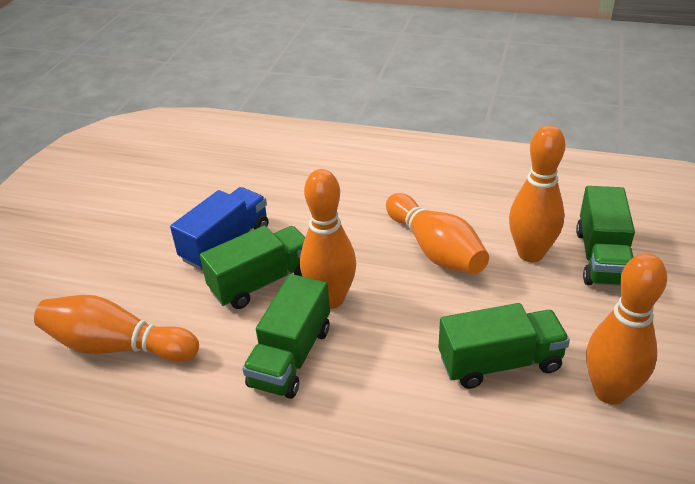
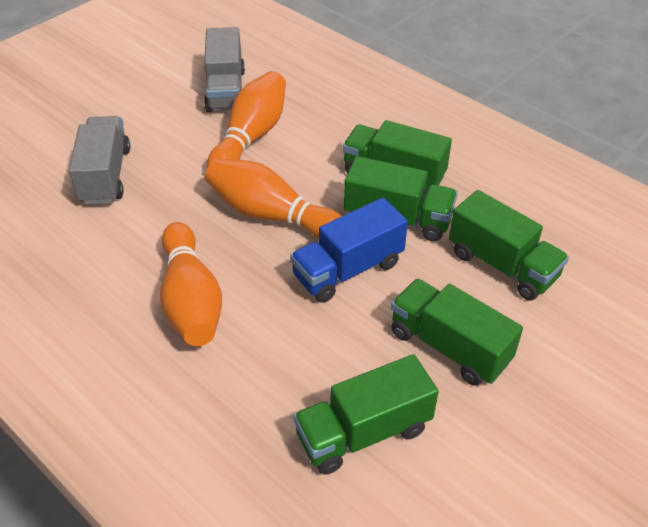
green truck: 4 -> 5
grey truck: 0 -> 2
orange bowling pin: 5 -> 3

